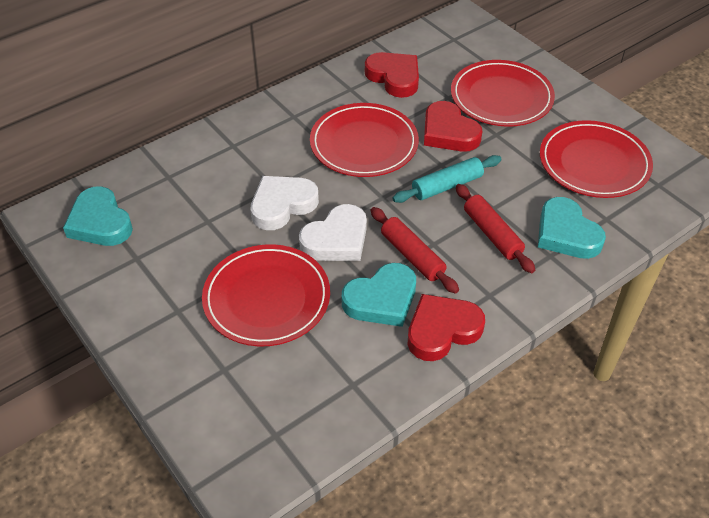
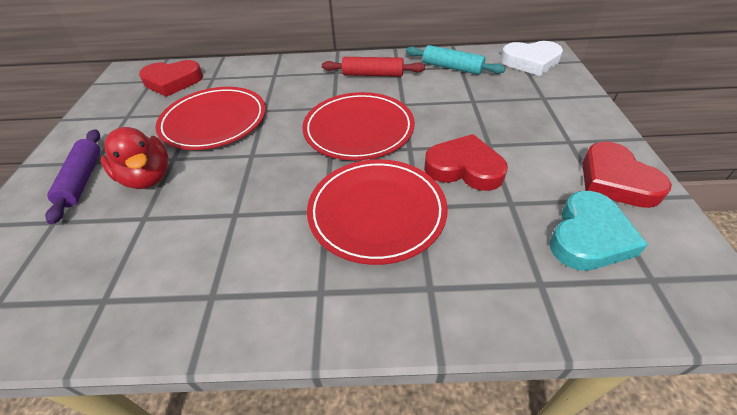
purple rolling pin: 0 -> 1
red duck: 0 -> 1
red plate: 4 -> 3
red rolling pin: 2 -> 1
turquoise heart: 3 -> 1
white heart: 2 -> 1

